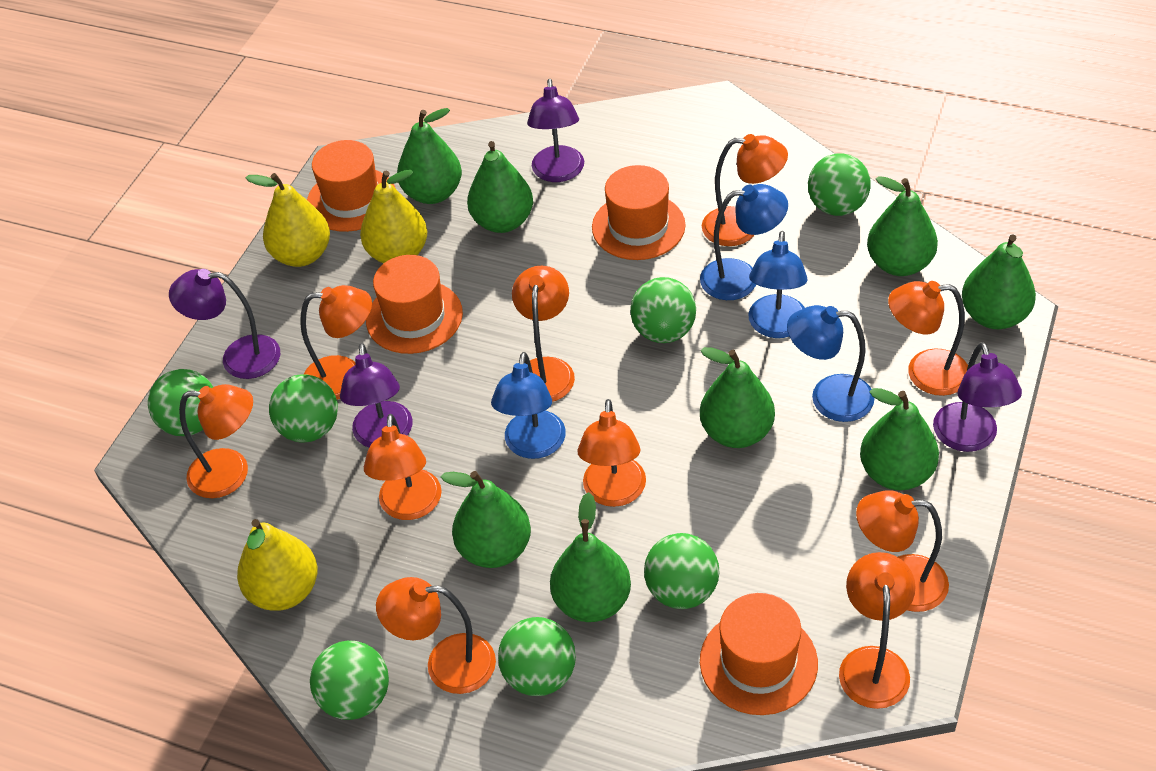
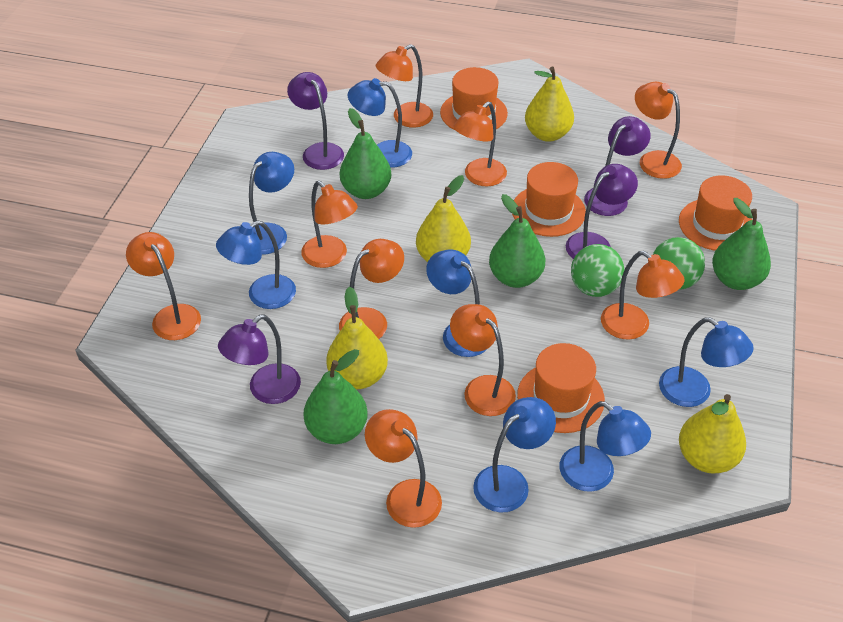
blue lamp: 4 -> 7
green ball: 7 -> 2
green pear: 8 -> 4
orange lamp: 10 -> 9
yellow pear: 3 -> 4

